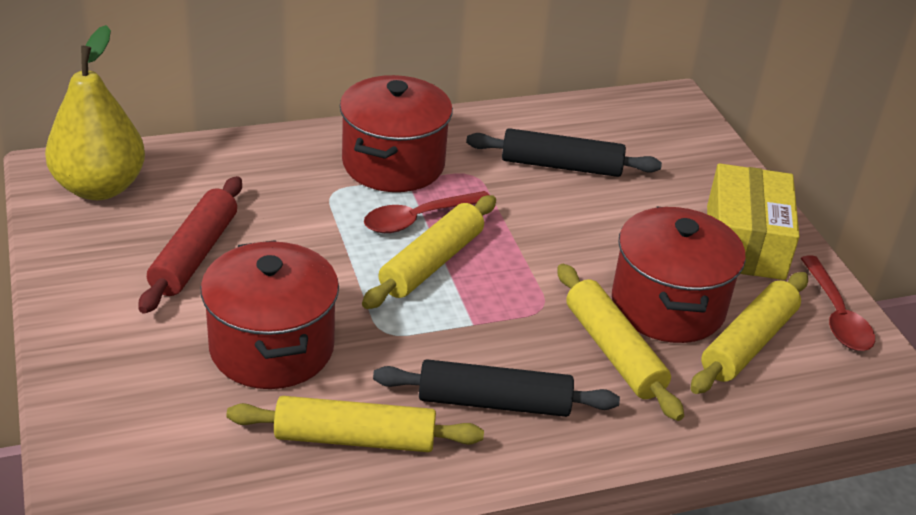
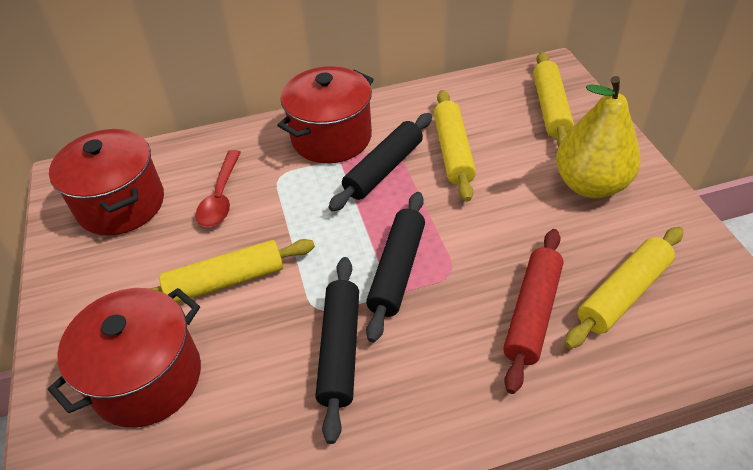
black rolling pin: 2 -> 3
red spoon: 2 -> 1
yellow box: 1 -> 0

